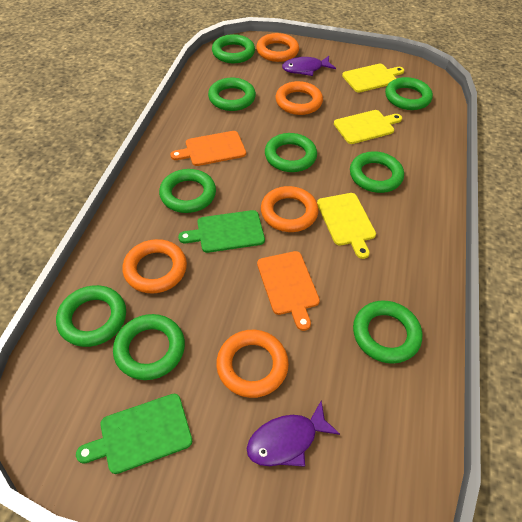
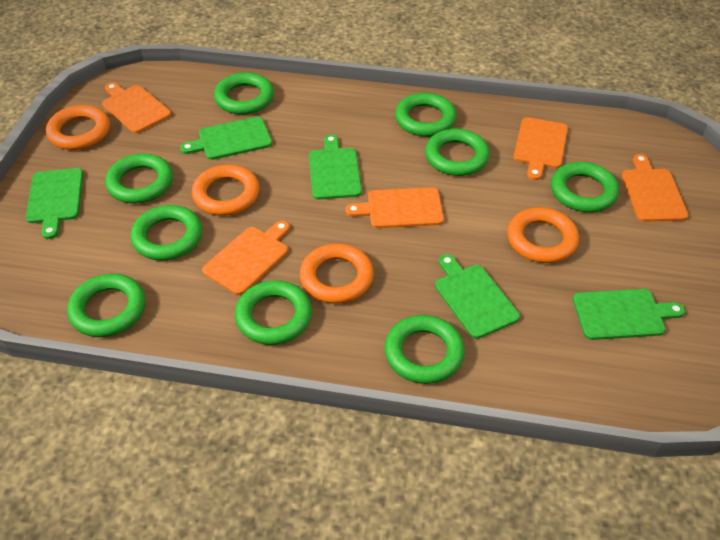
green cutting board: 2 -> 5
orange cutting board: 2 -> 5
orange ring: 5 -> 4
purple fish: 2 -> 0
yellow cutting board: 3 -> 0

